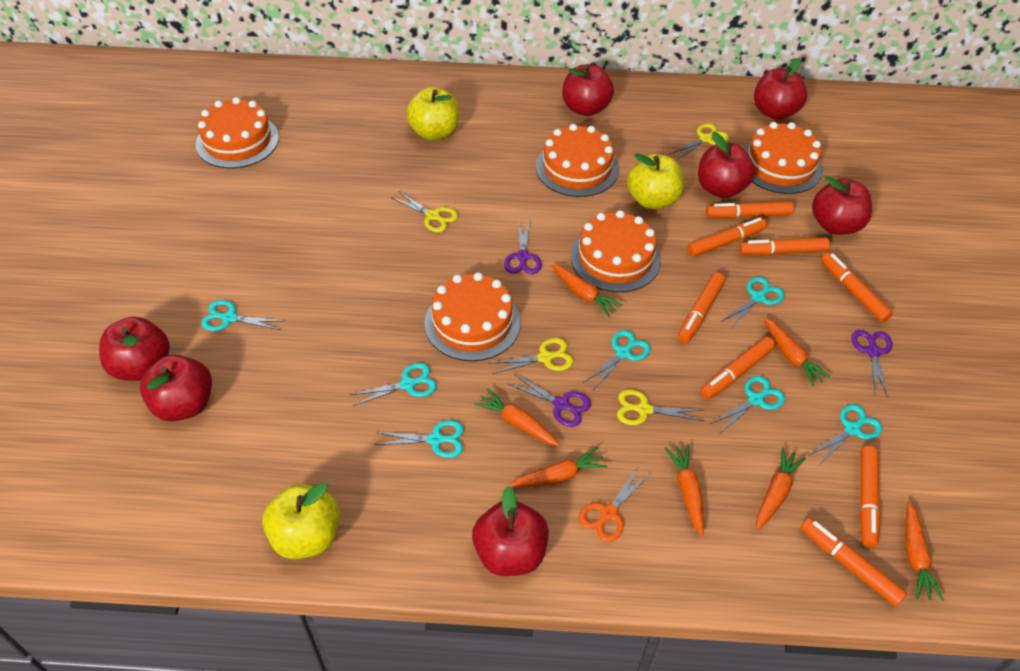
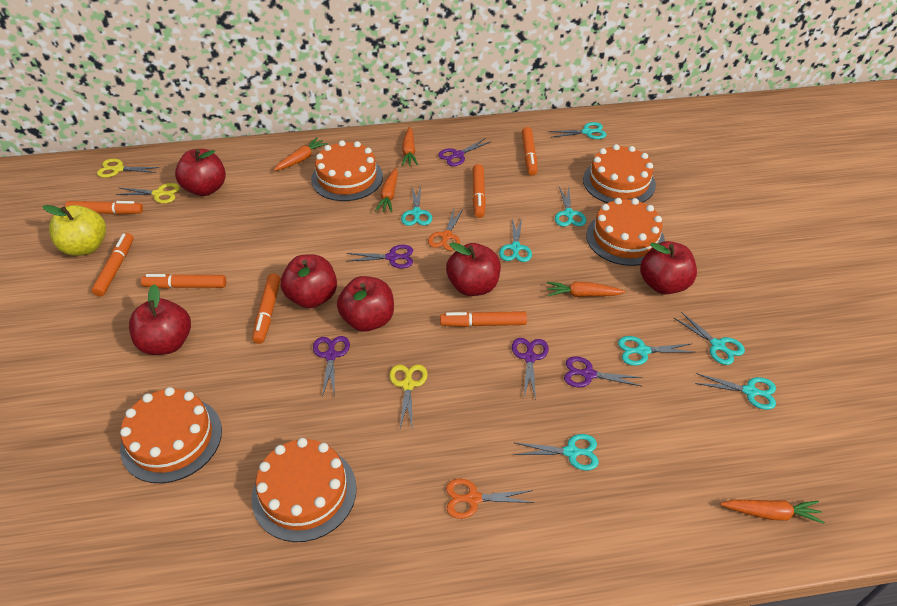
orange carrot: 7 -> 5
orange marker: 8 -> 7
orange scissors: 1 -> 2
purple scissors: 3 -> 5
red apple: 7 -> 6
turquoise scissors: 7 -> 8
yellow apple: 3 -> 1
yellow scissors: 4 -> 3

